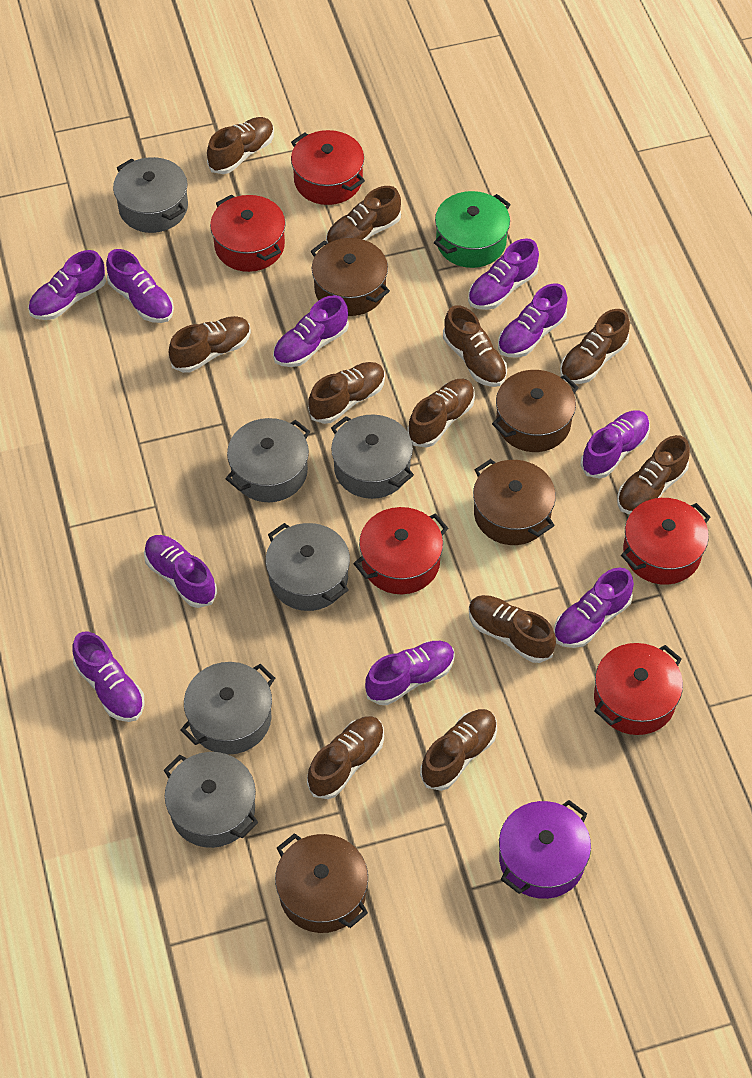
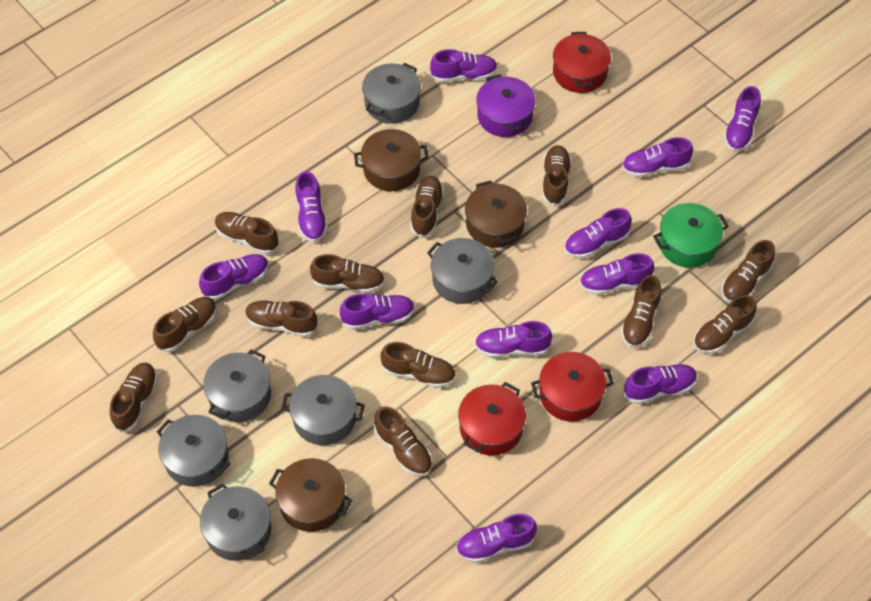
brown pot: 4 -> 3
brown shoe: 11 -> 12
purple shoe: 10 -> 11
red pot: 5 -> 3

